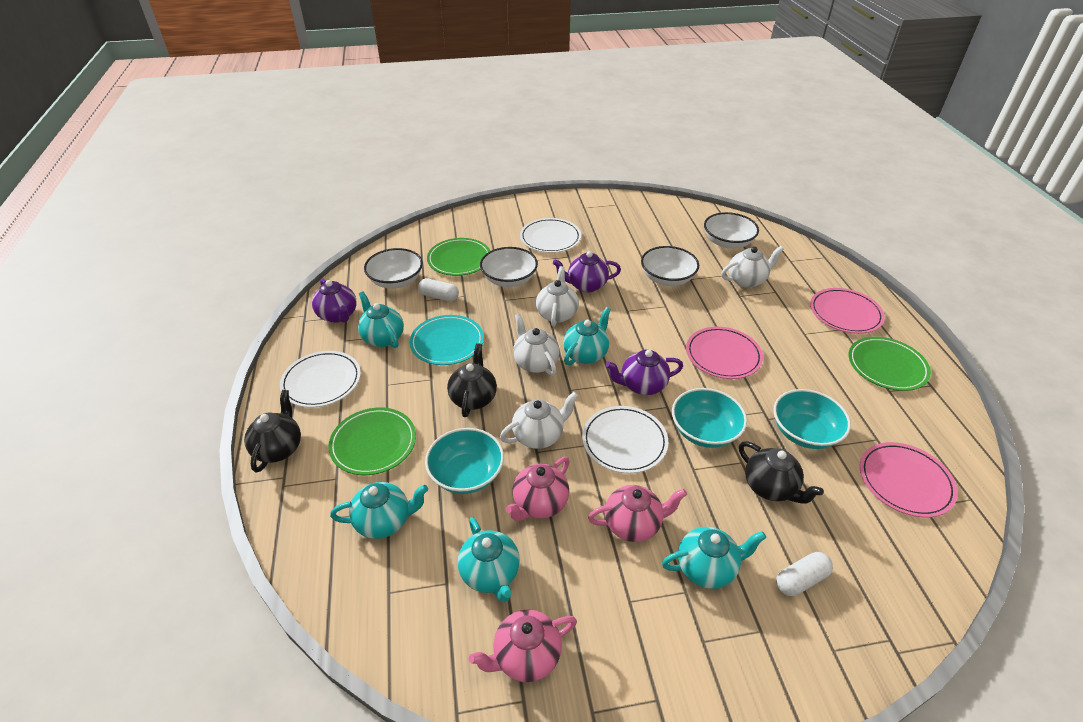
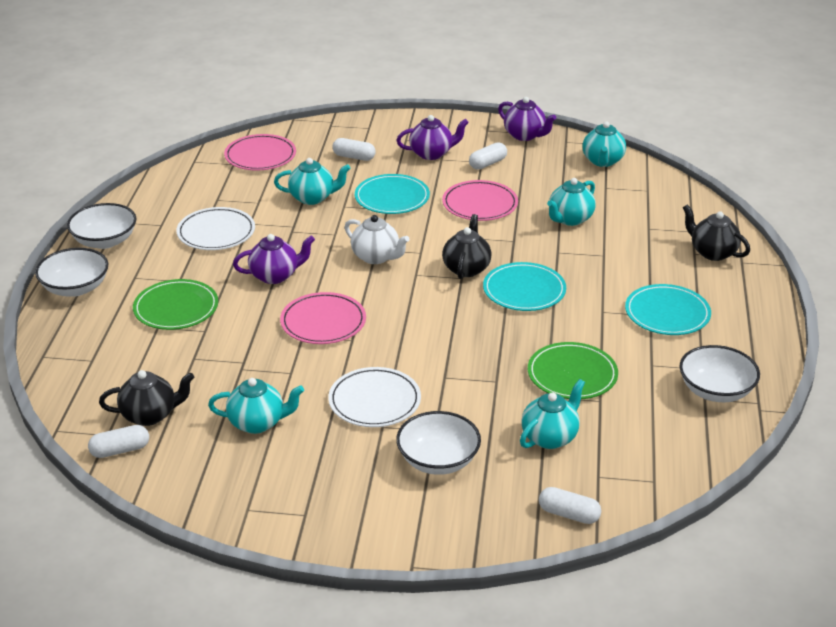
green plate: 3 -> 2
pink teapot: 3 -> 0
turquoise bowl: 3 -> 0
turquoise plate: 1 -> 3
white capsule: 2 -> 4
white plate: 3 -> 2
white teapot: 4 -> 1

